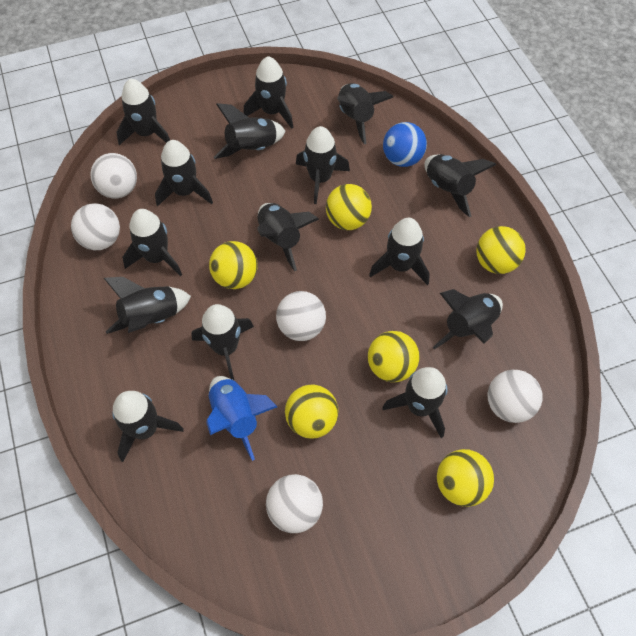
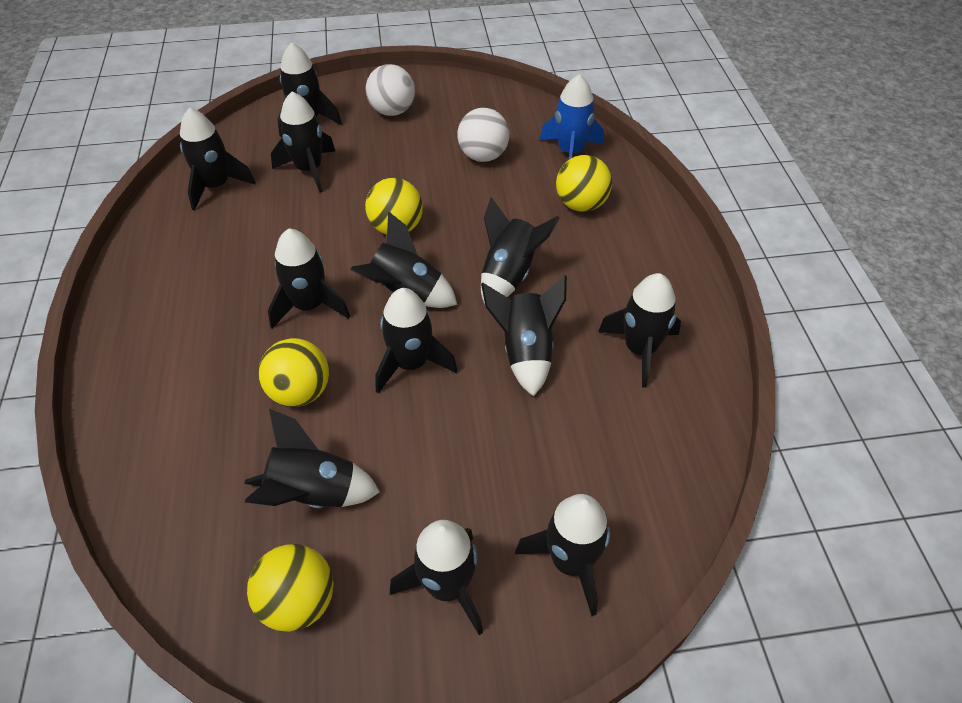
black rocket: 15 -> 12
blue ball: 1 -> 0
white ball: 5 -> 2
yellow ball: 6 -> 4

